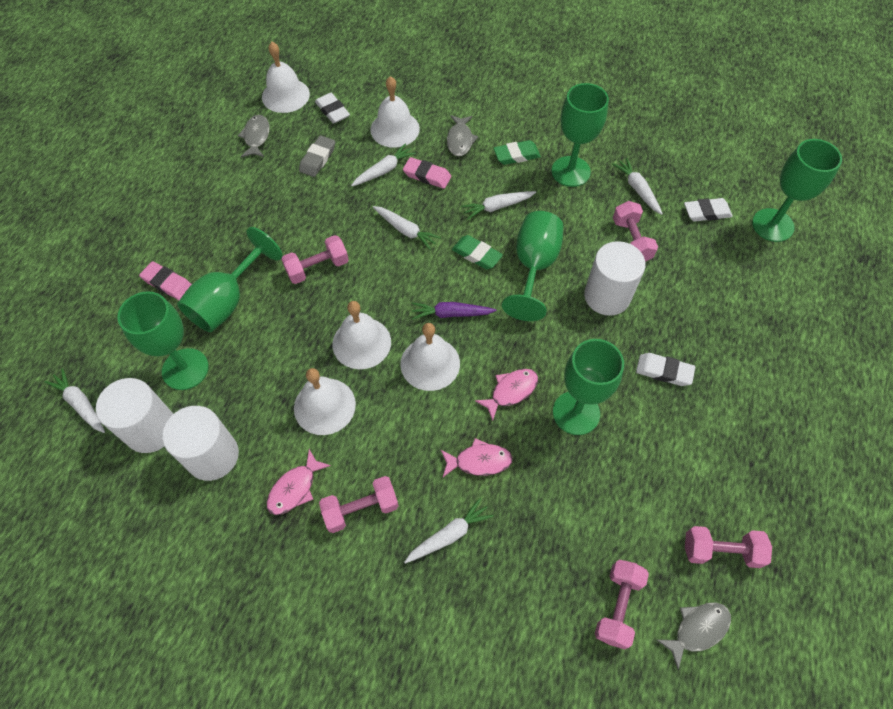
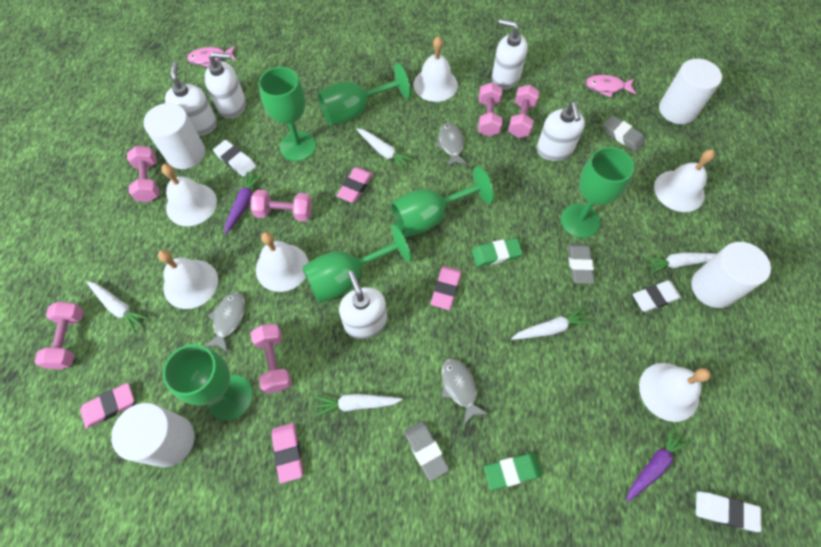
grey eraser: 1 -> 3
pink dumbbell: 5 -> 6
pink eraser: 2 -> 4
pink fish: 3 -> 2
purple carrot: 1 -> 2
white bell: 5 -> 6
white carrot: 6 -> 5
white cylinder: 3 -> 4
white soap dispenser: 0 -> 5

